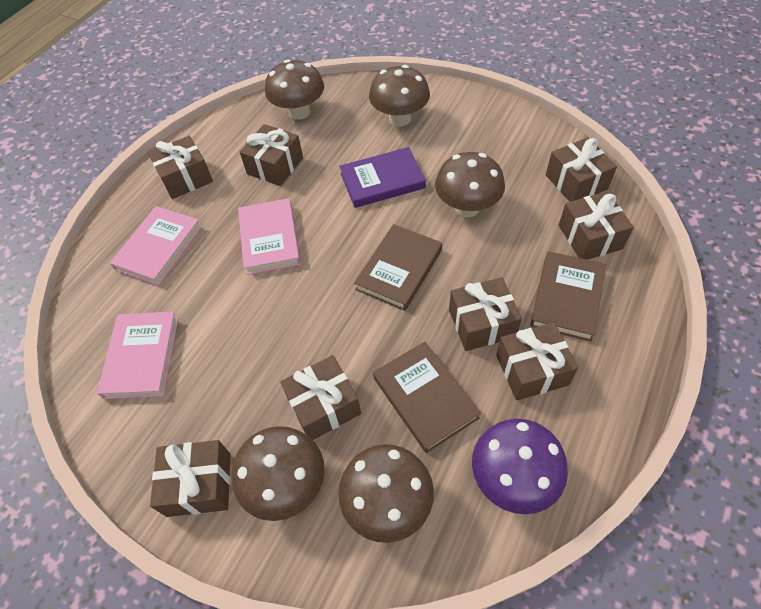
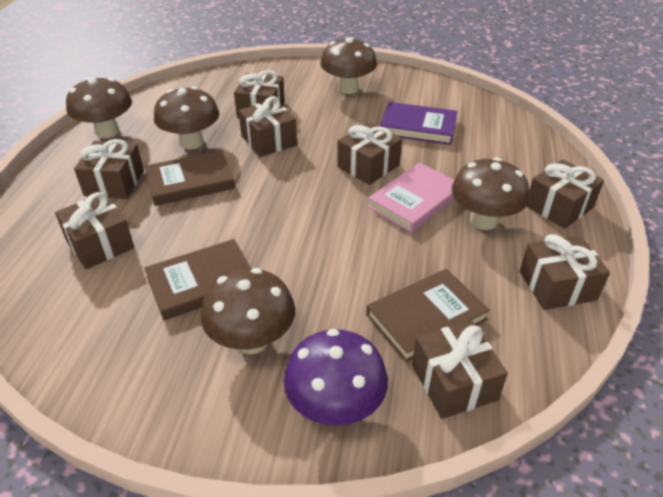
pink book: 3 -> 1

